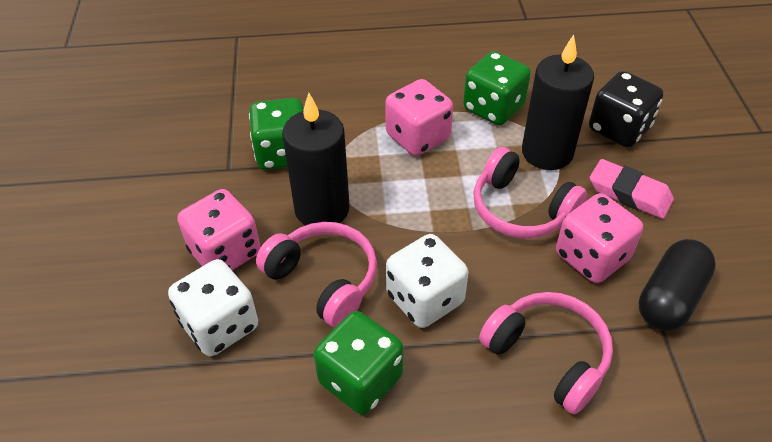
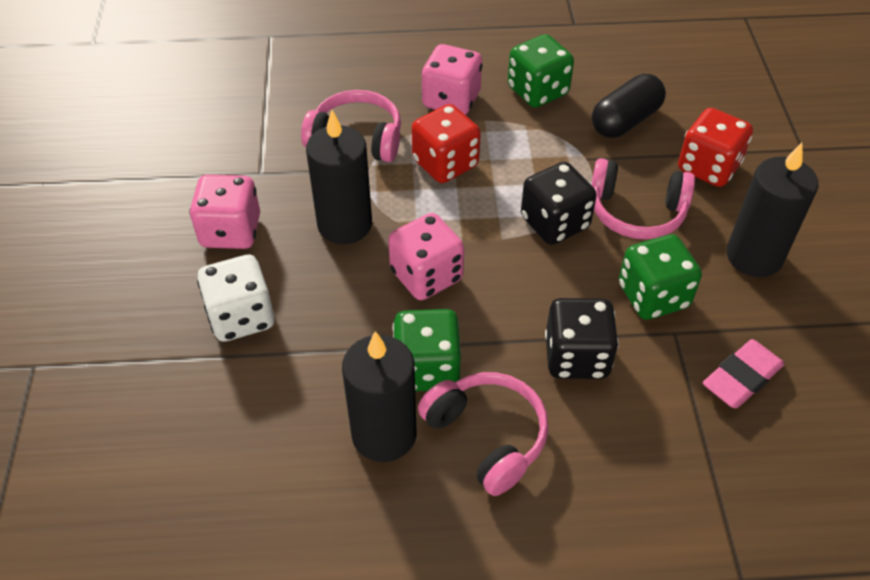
black candle: 2 -> 3
black dice: 1 -> 2
red dice: 0 -> 2
white dice: 2 -> 1

